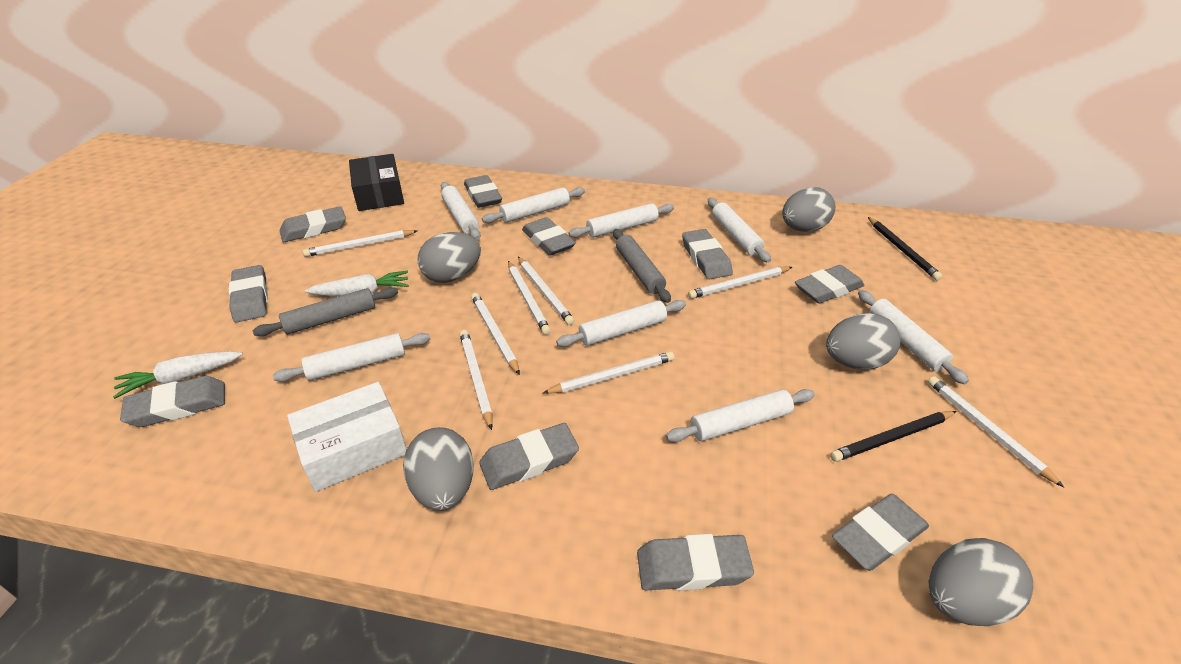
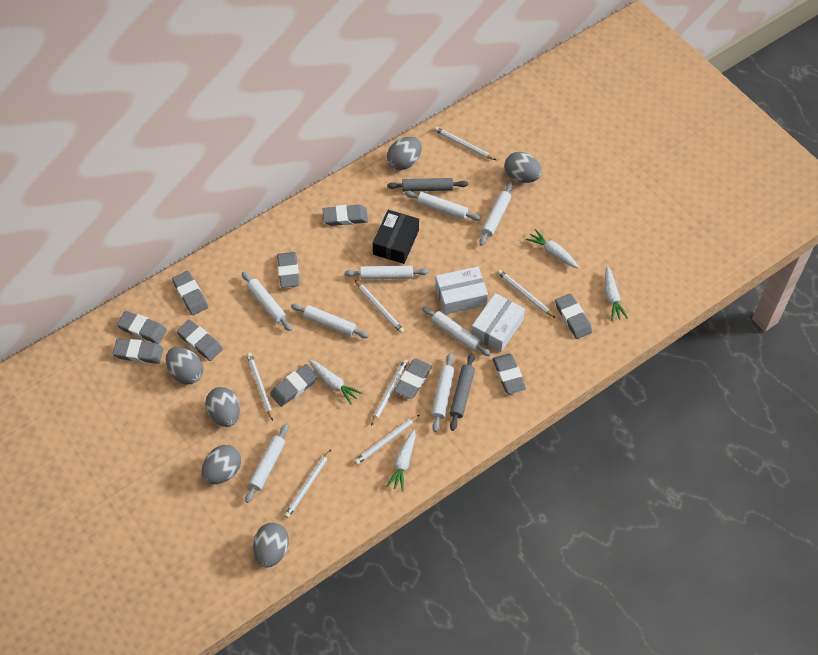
black pencil: 2 -> 0
grey egg: 5 -> 6
white box: 1 -> 2
white carrot: 2 -> 4
white pencil: 8 -> 7

